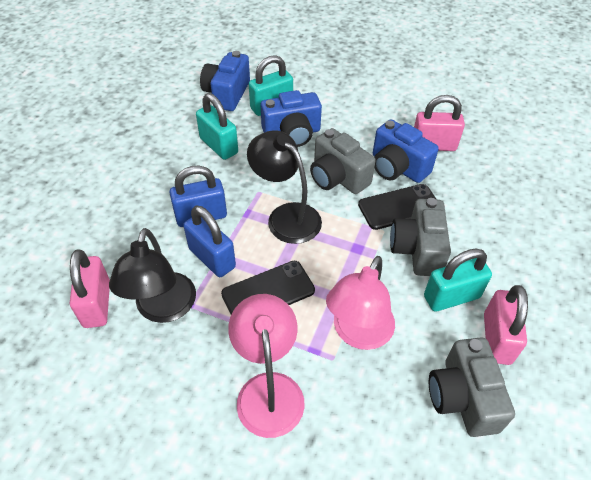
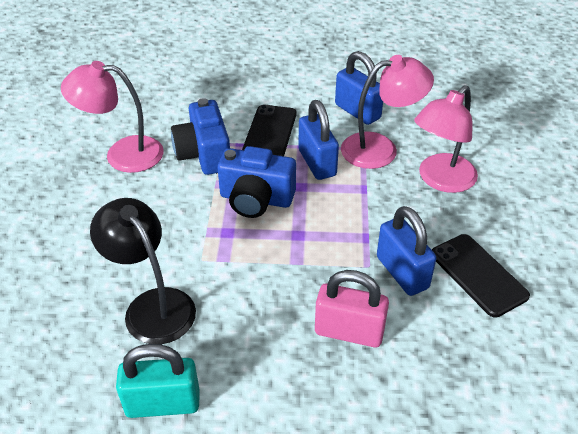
black lamp: 2 -> 1
blue camera: 3 -> 2
blue padlock: 2 -> 3
grey camera: 3 -> 0
pink lamp: 2 -> 3
pink padlock: 3 -> 1
turquoise padlock: 3 -> 1

